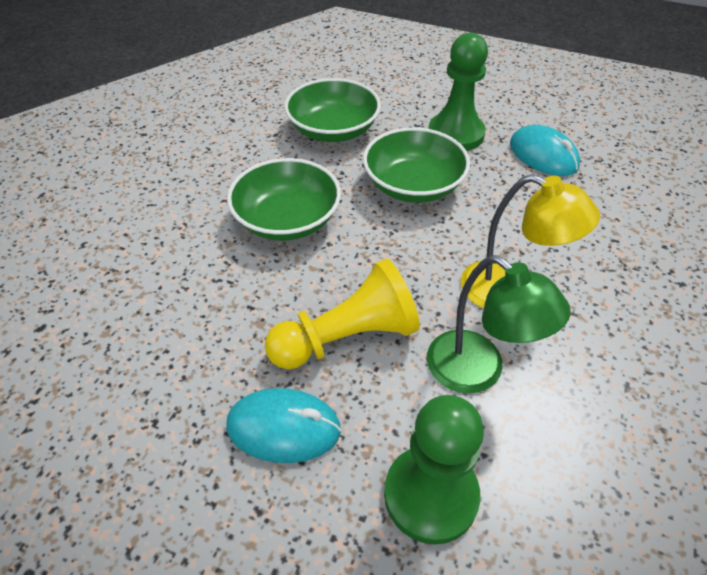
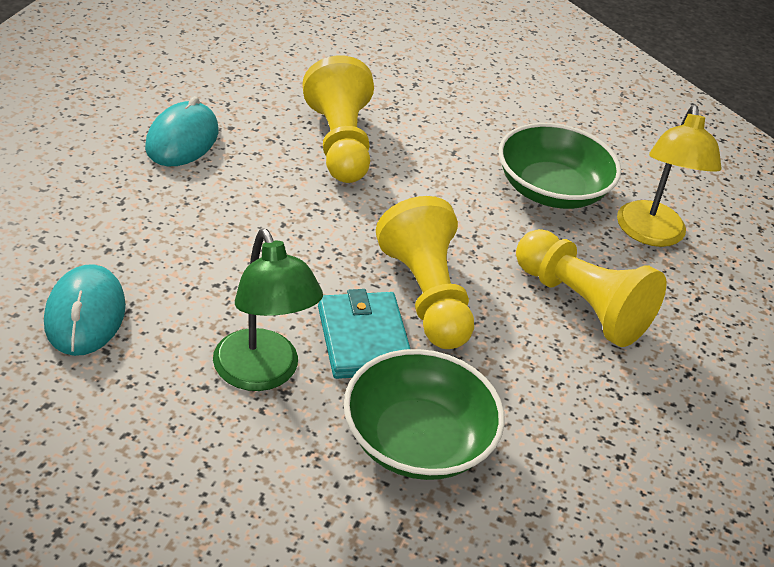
green bowl: 3 -> 2
green pawn: 2 -> 0
turquoise wallet: 0 -> 1
yellow pawn: 1 -> 3

